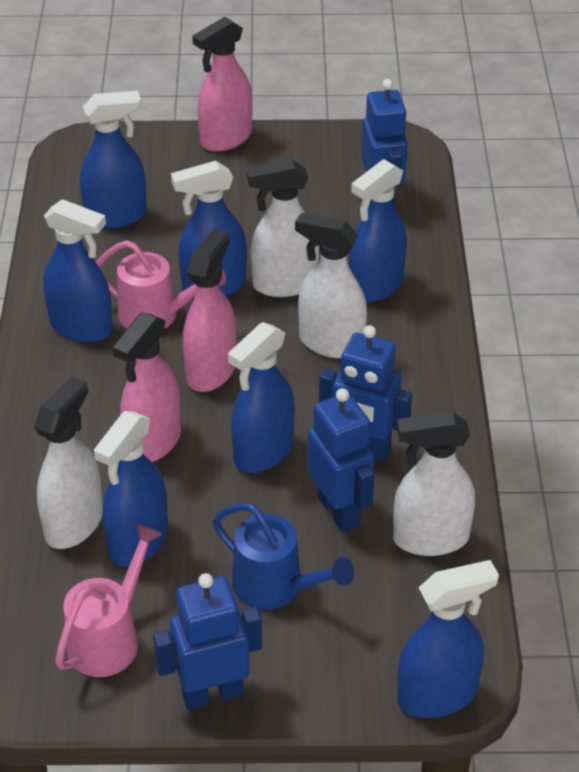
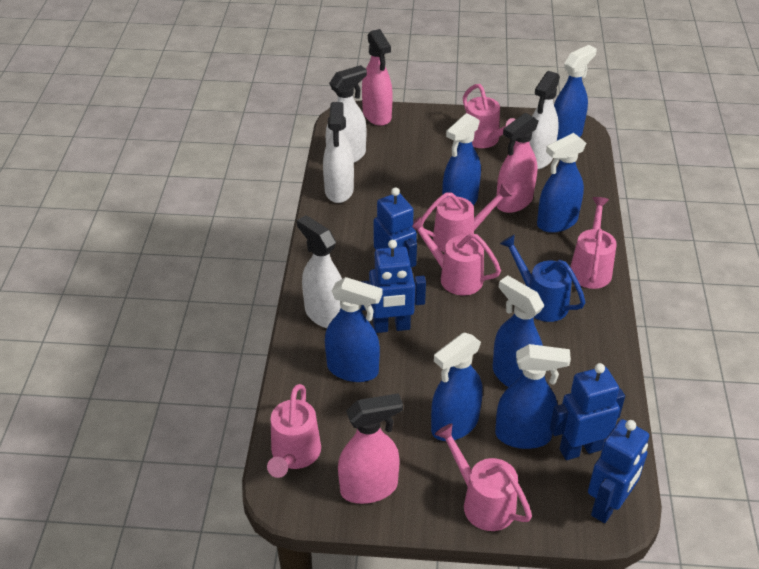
pink watering can: 2 -> 6

